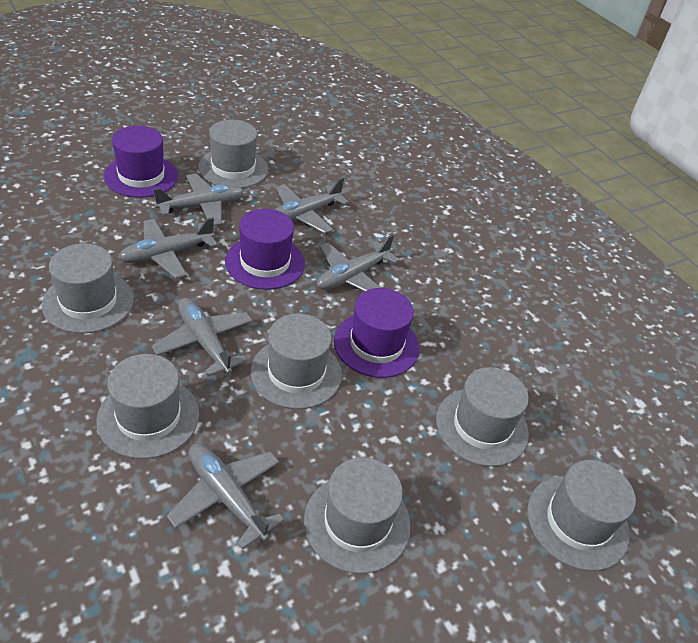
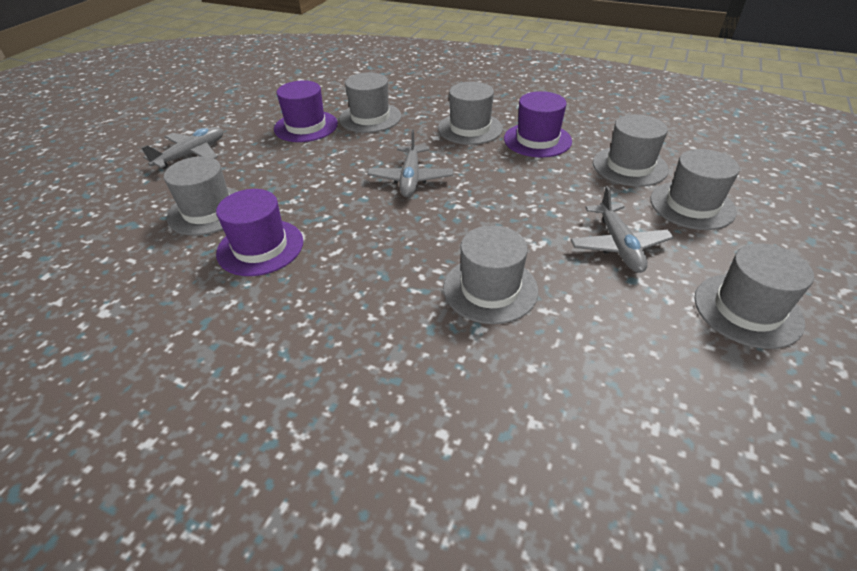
grey plane: 6 -> 3

